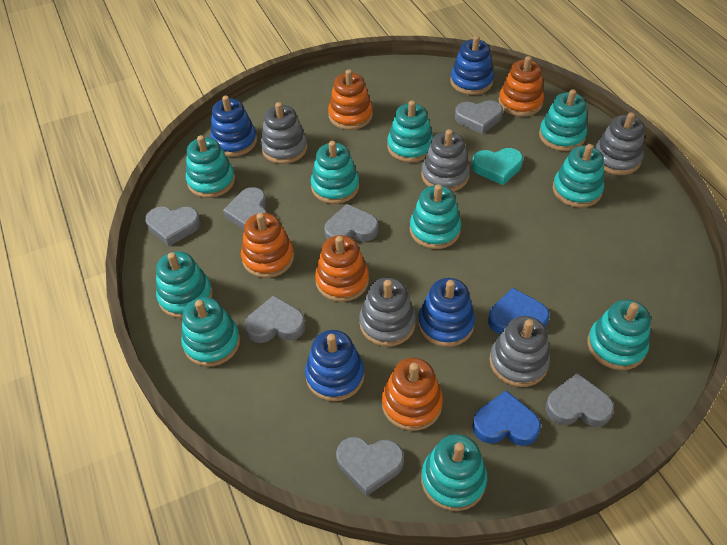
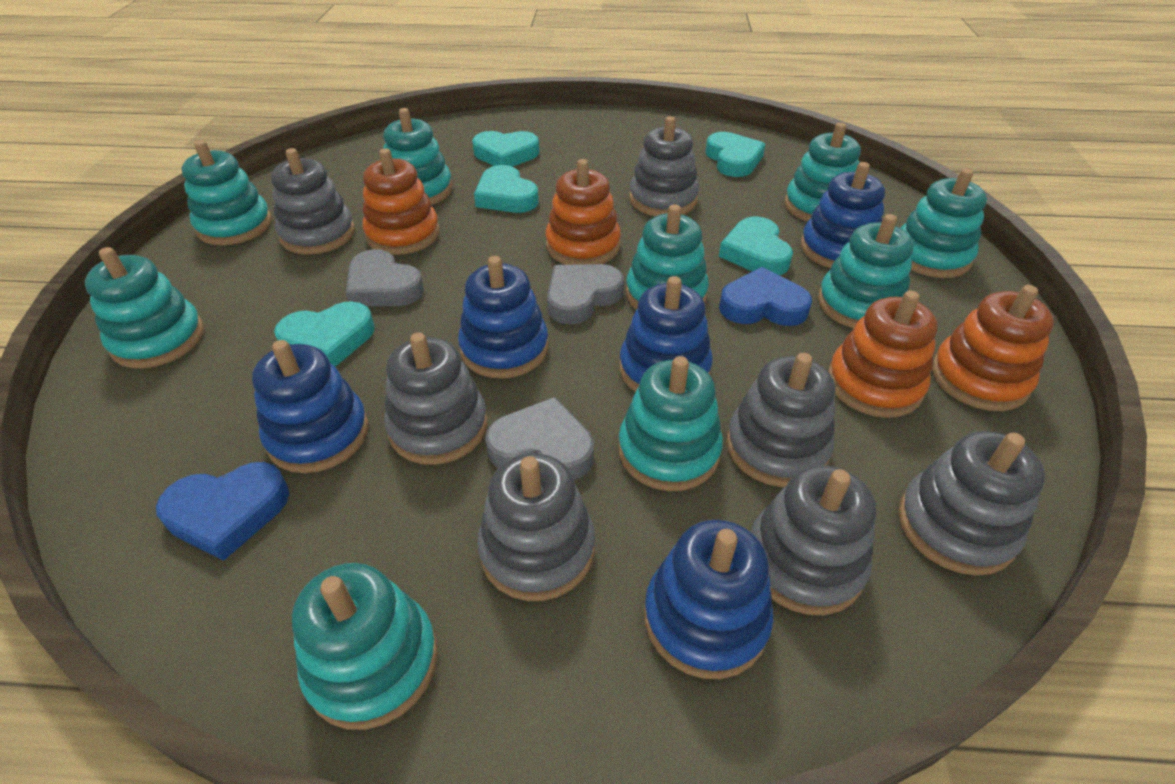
blue stacking toy: 4 -> 5
grey heart: 7 -> 3
grey stacking toy: 5 -> 7
orange stacking toy: 5 -> 4
turquoise heart: 1 -> 5
turquoise stacking toy: 10 -> 9

